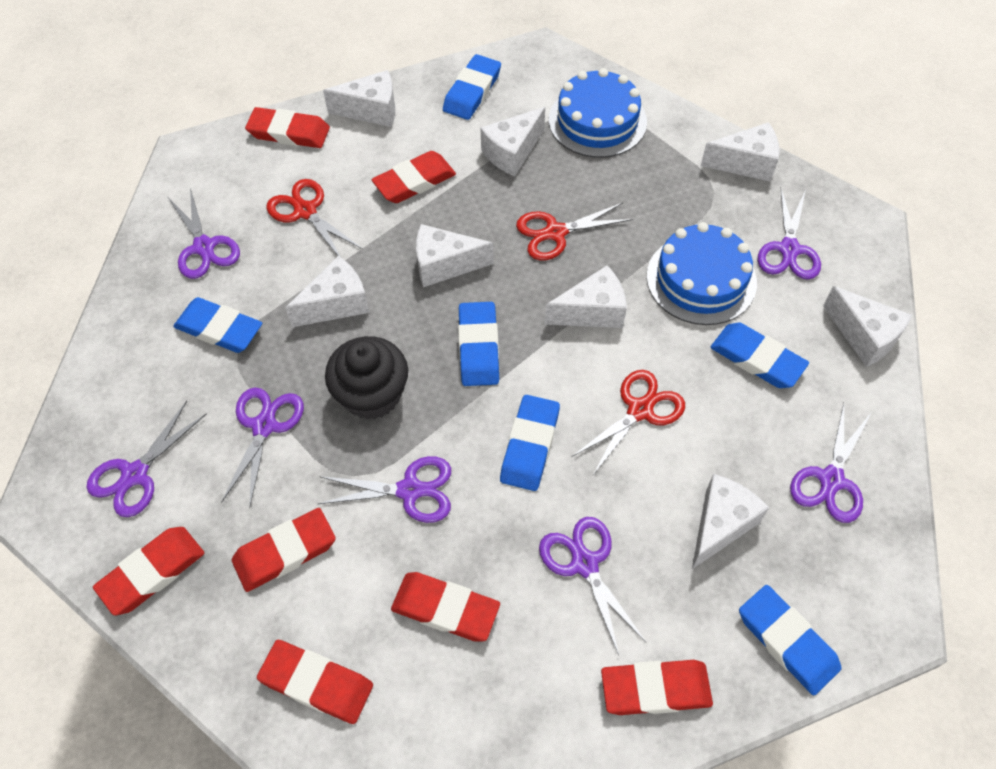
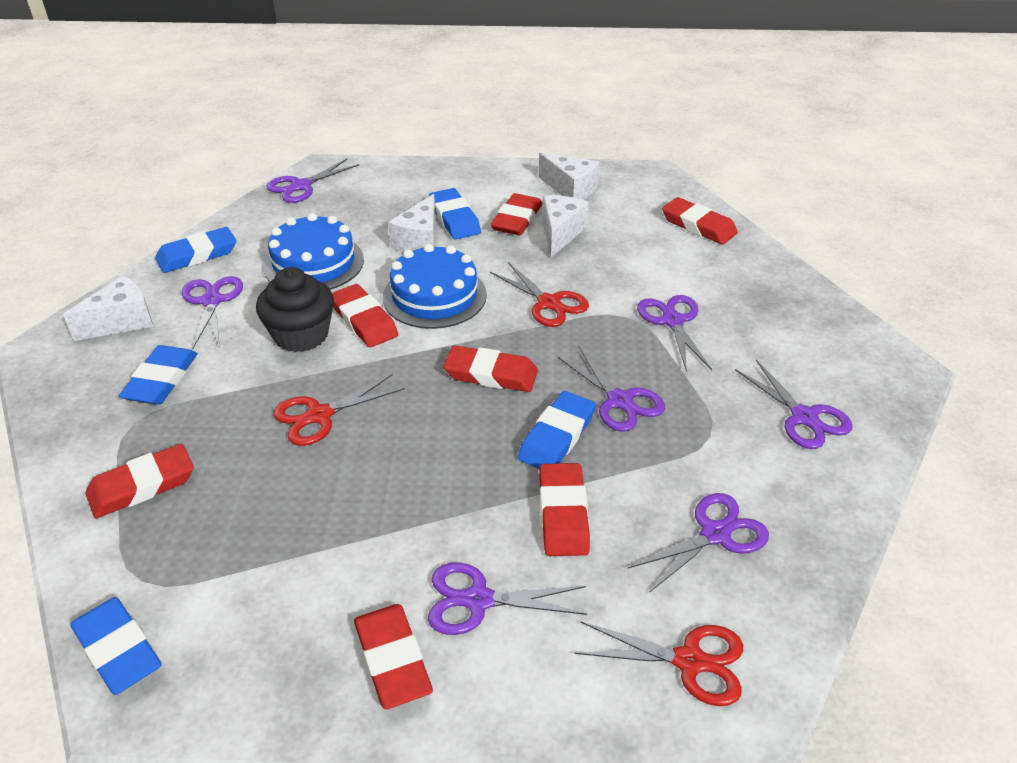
blue eraser: 6 -> 5
white cheese: 8 -> 4

